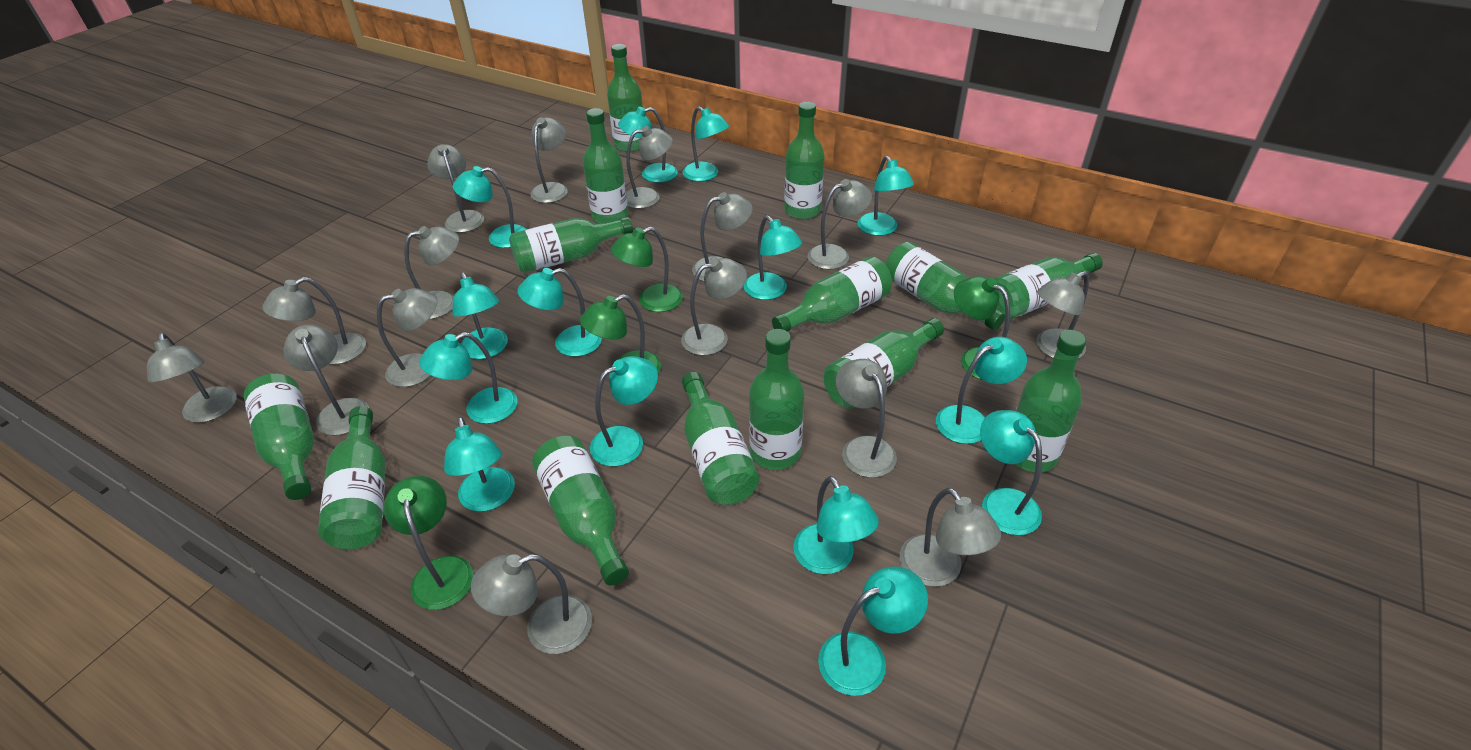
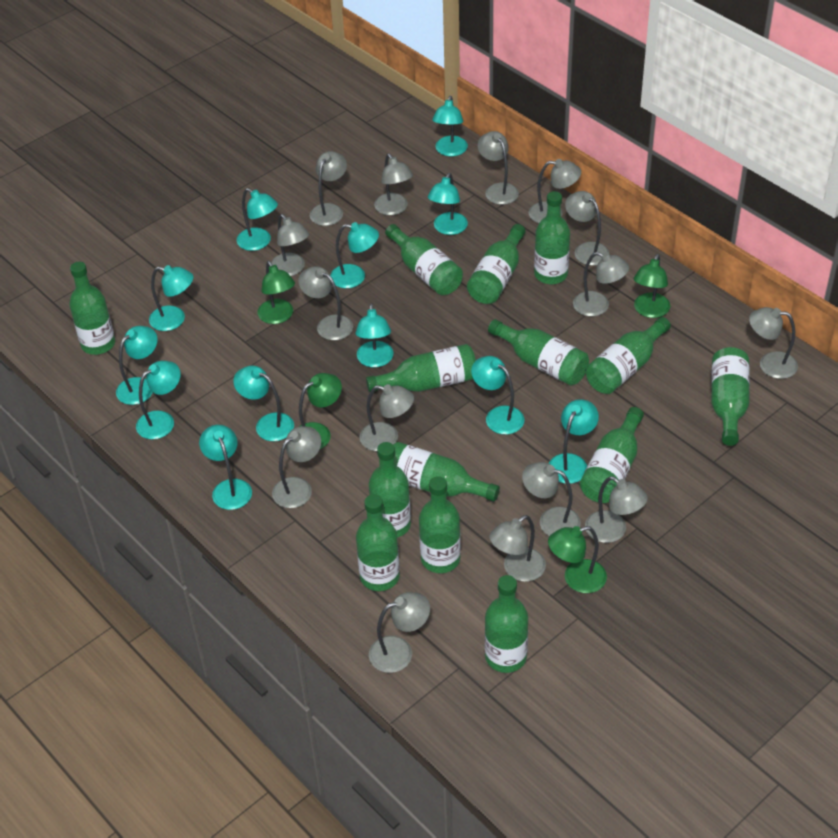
turquoise lamp: 14 -> 12

